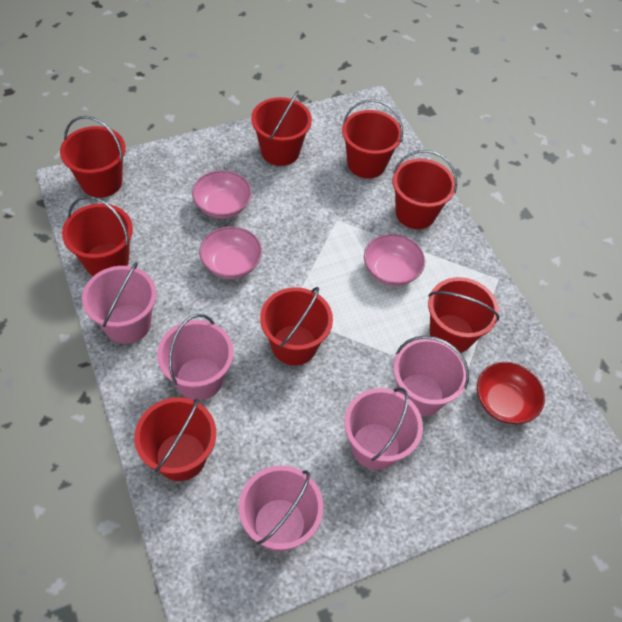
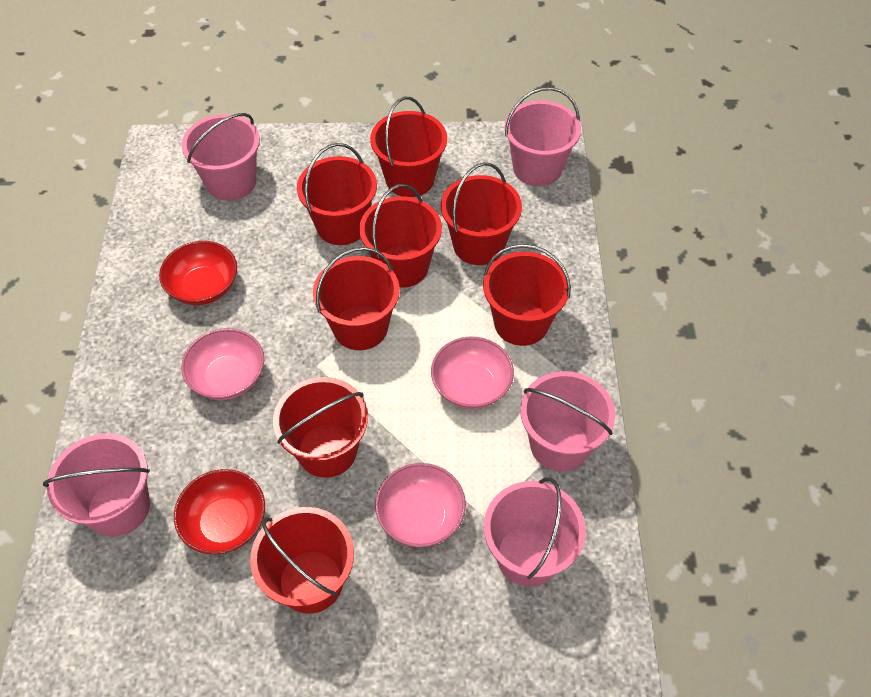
red bowl: 1 -> 2

